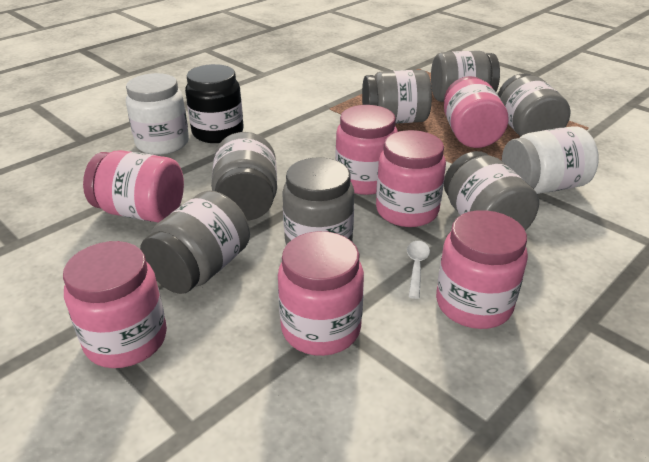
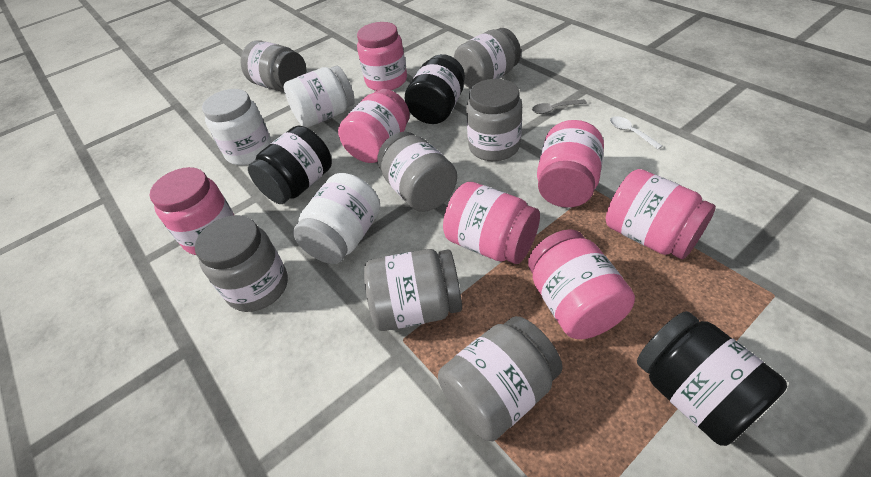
black jar: 1 -> 3
grey spoon: 0 -> 1
white jar: 2 -> 3

